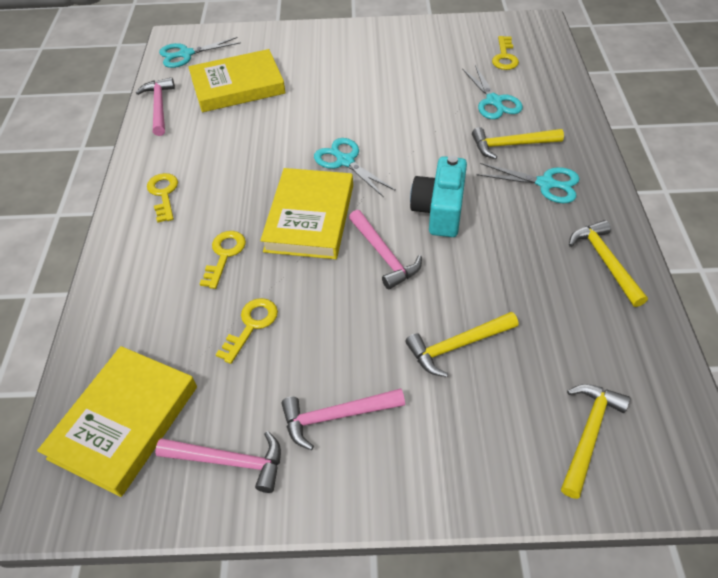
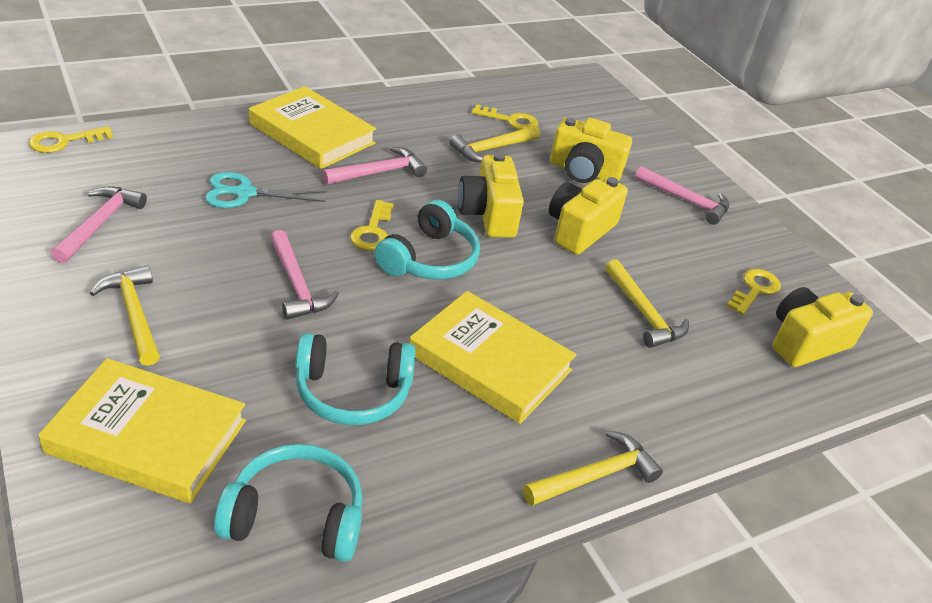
turquoise camera: 1 -> 0
turquoise headphones: 0 -> 3
turquoise scissors: 4 -> 1
yellow camera: 0 -> 4

